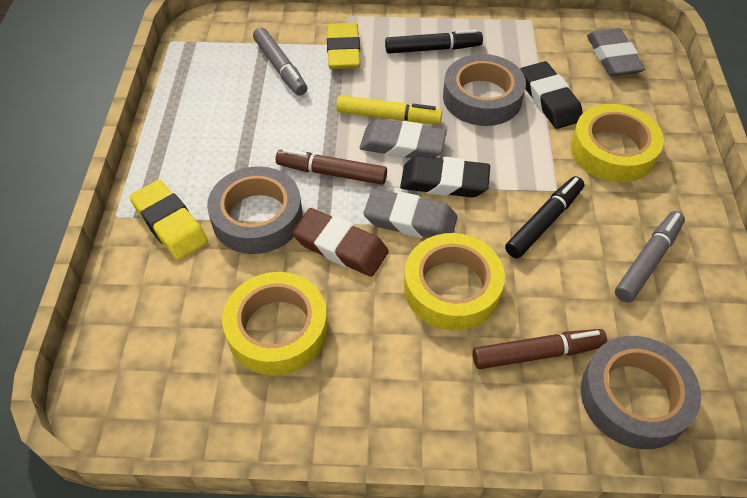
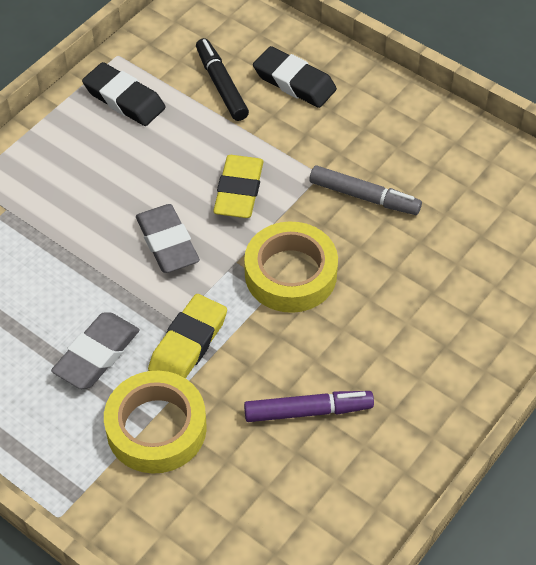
black marker: 2 -> 1
brown eraser: 1 -> 0
brown marker: 2 -> 0
grey eraser: 3 -> 2
grey marker: 2 -> 1
grey tape: 3 -> 0
purple marker: 0 -> 1
yellow marker: 1 -> 0
yellow tape: 3 -> 2

